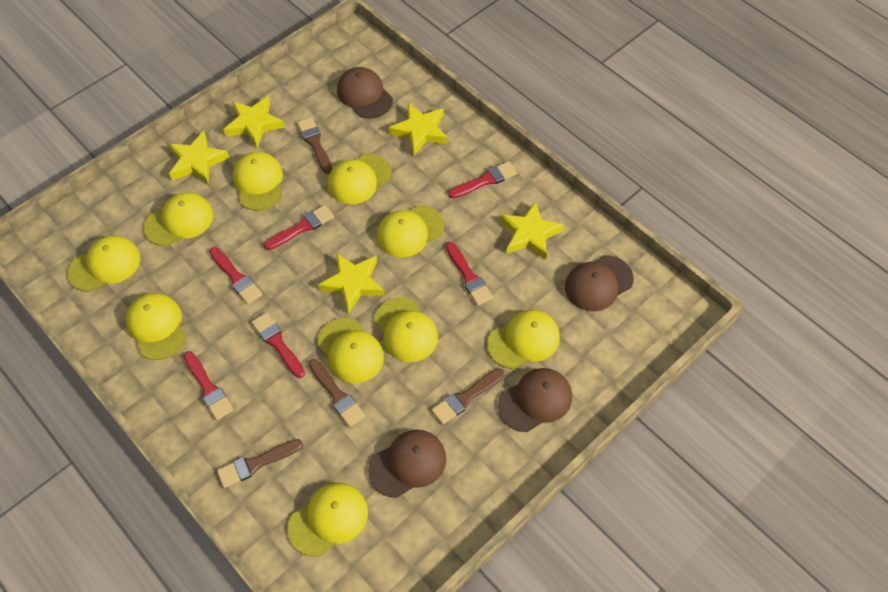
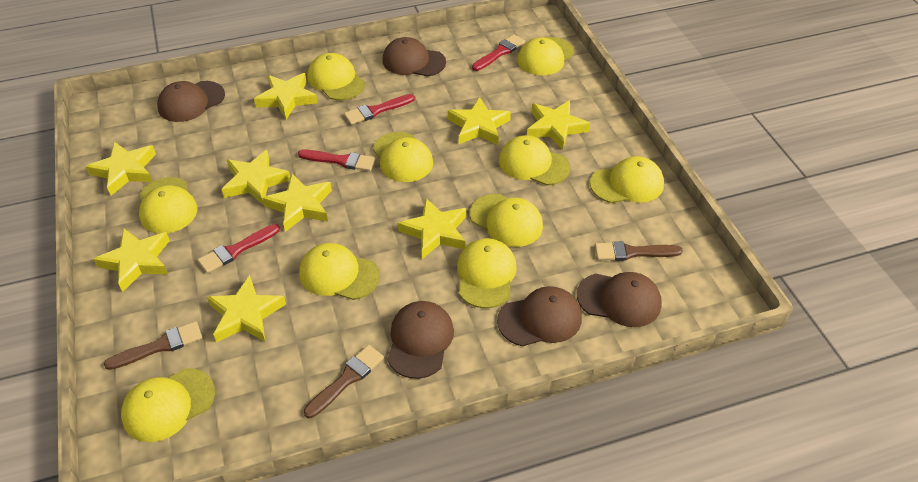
brown brush: 4 -> 3
brown cap: 4 -> 5
red brush: 6 -> 4
yellow star: 5 -> 9

